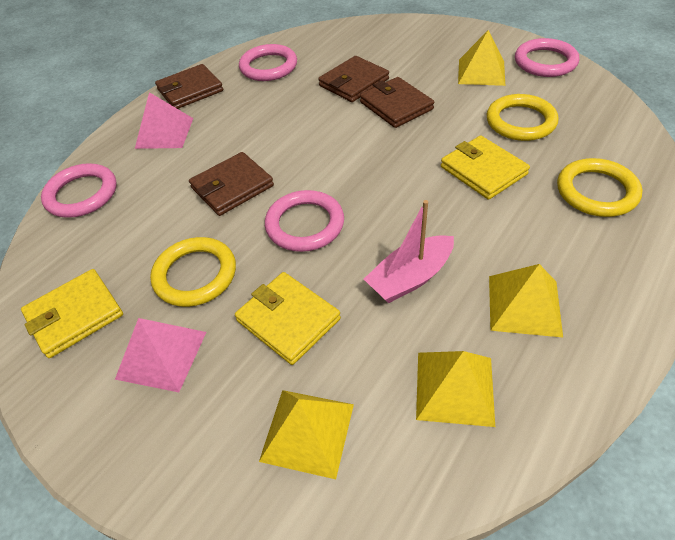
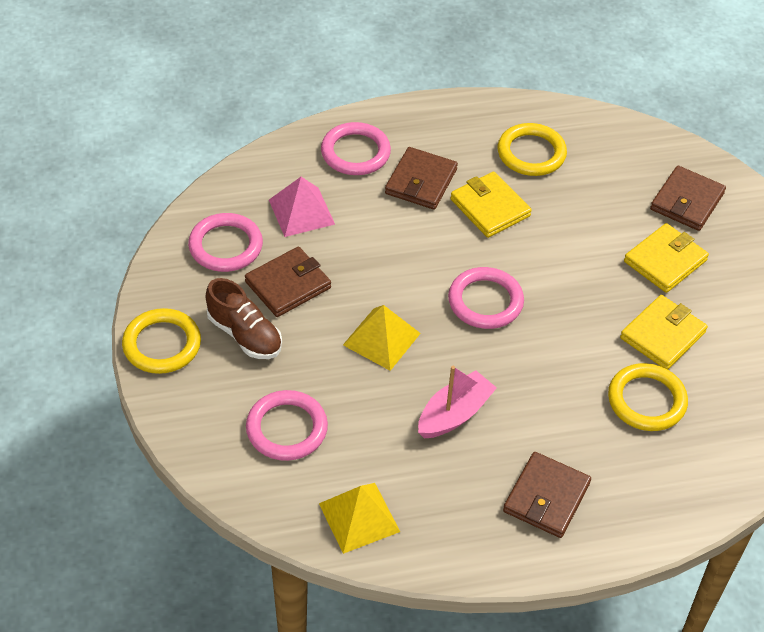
brown shoe: 0 -> 1
pink pyramid: 2 -> 1
yellow pyramid: 4 -> 2

